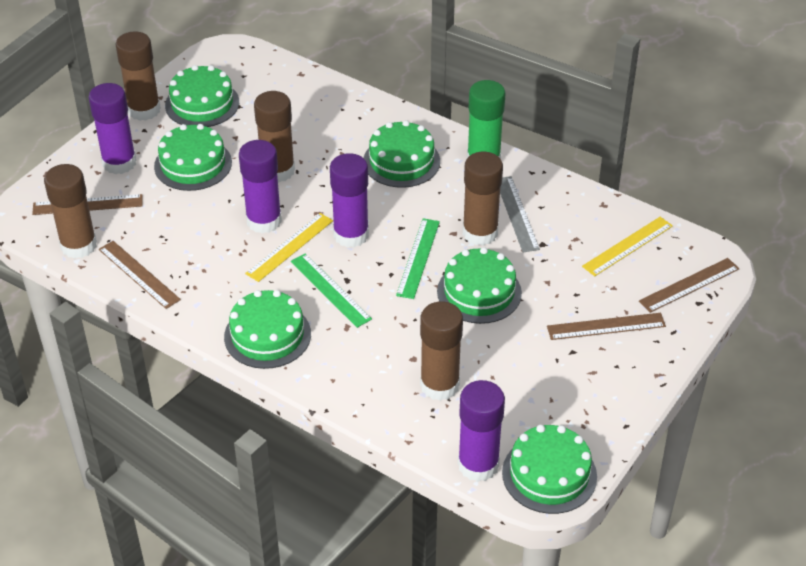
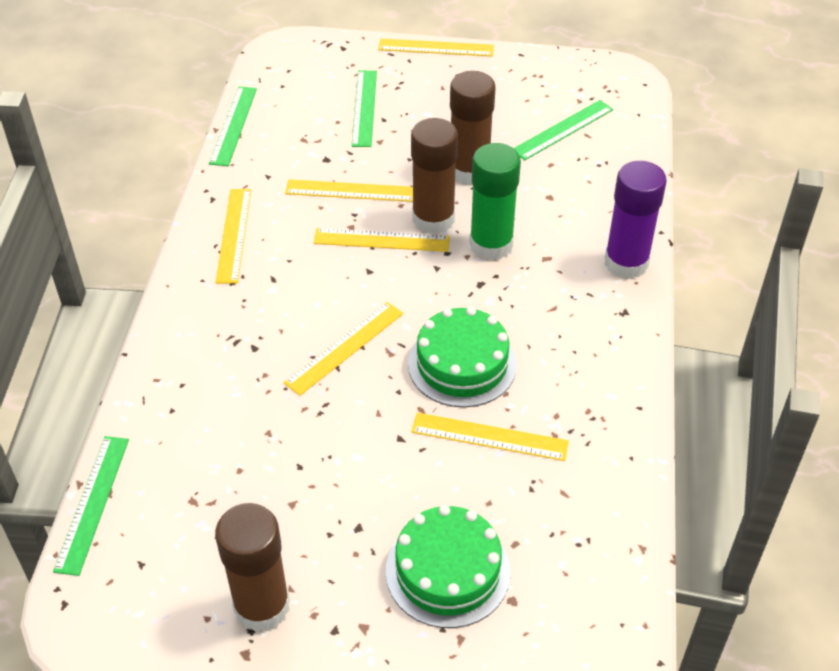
brown glue stick: 5 -> 3
brown ruler: 4 -> 0
green cake: 6 -> 2
green ruler: 2 -> 4
grey ruler: 1 -> 0
purple glue stick: 4 -> 1
yellow ruler: 2 -> 6

